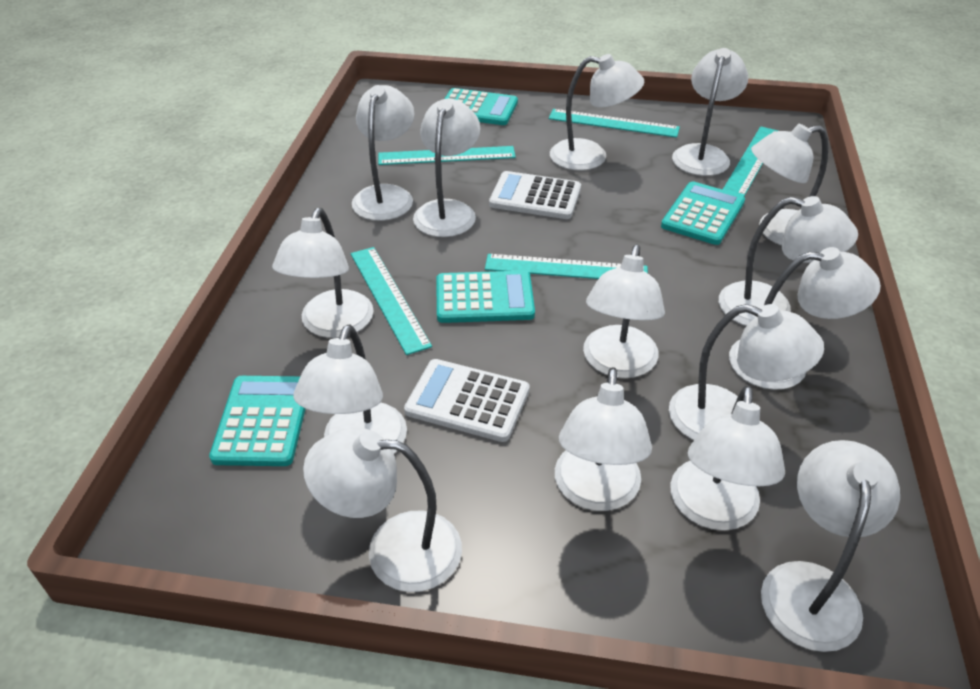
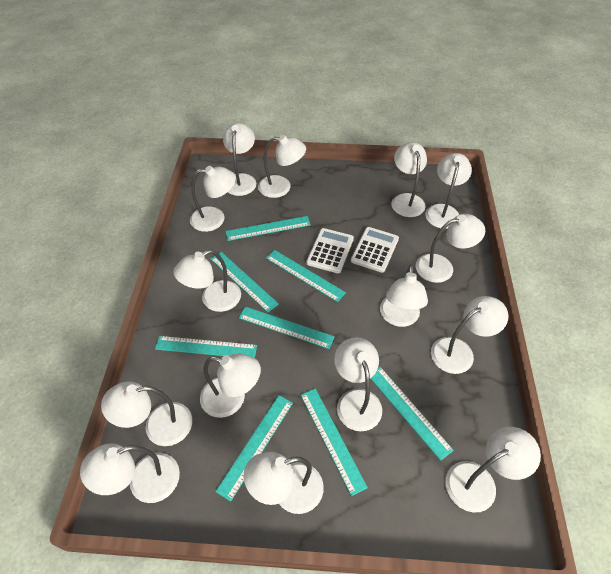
turquoise calculator: 4 -> 0
turquoise ruler: 5 -> 8

